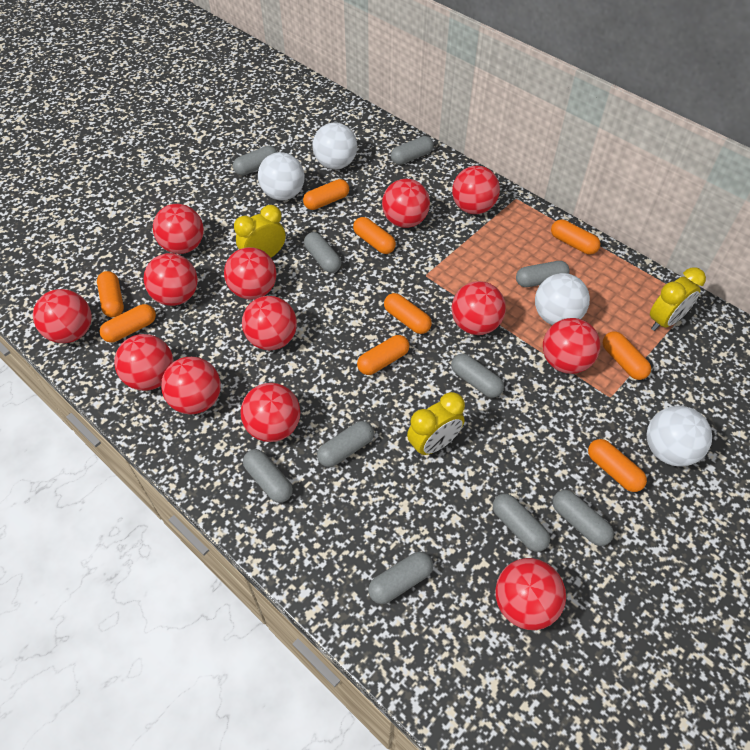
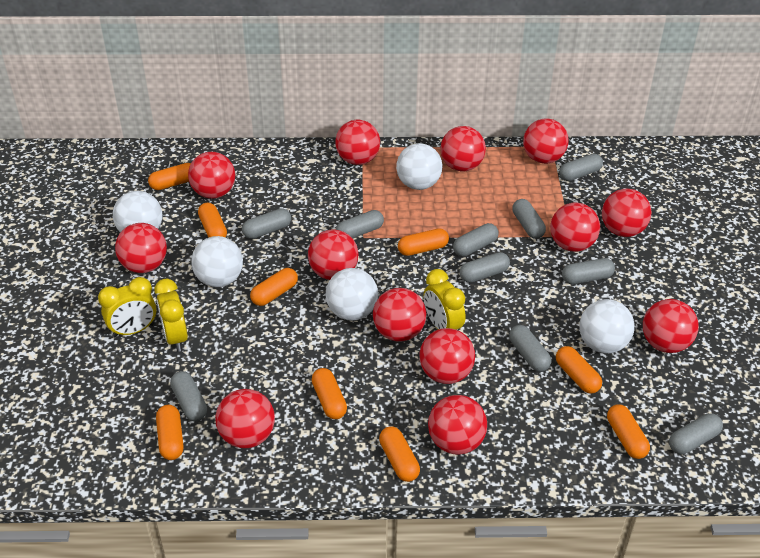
white ball: 4 -> 5

